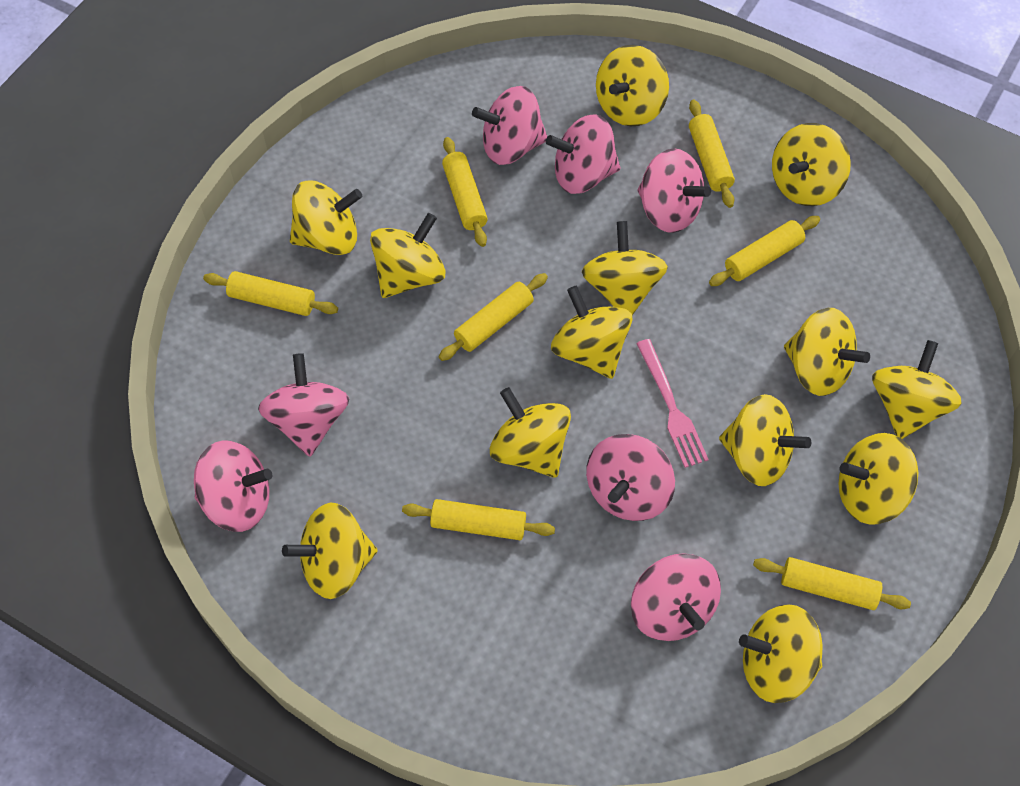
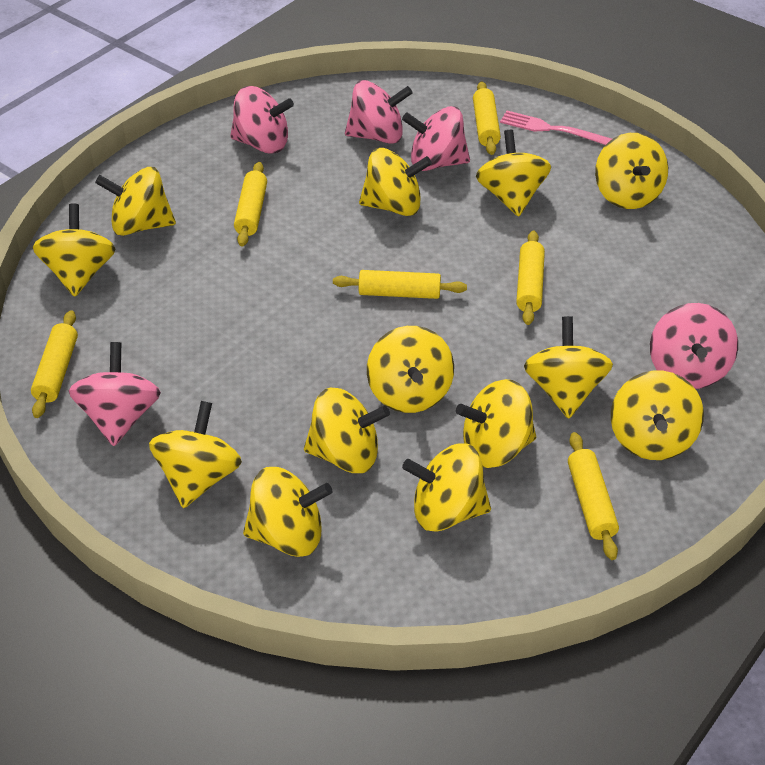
pink spinning top: 7 -> 5
yellow rolling pin: 7 -> 6

